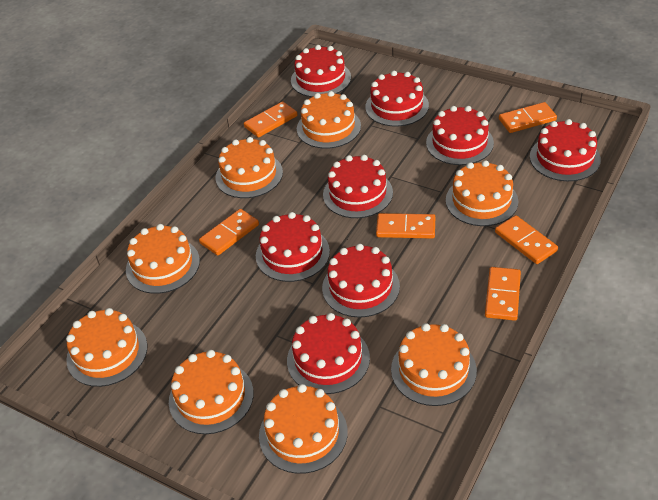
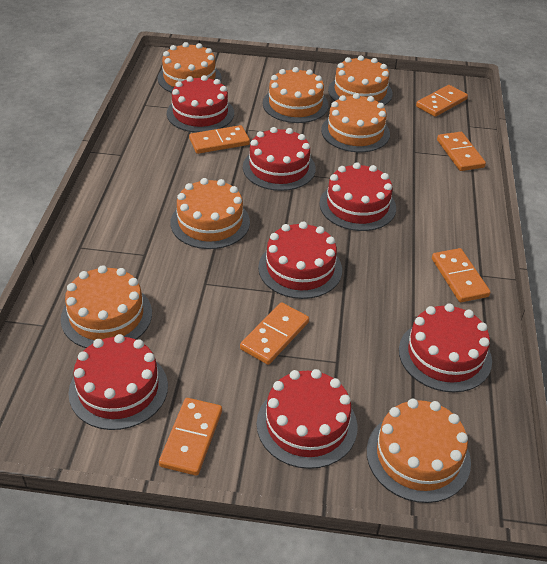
orange cake: 8 -> 7
red cake: 8 -> 7

